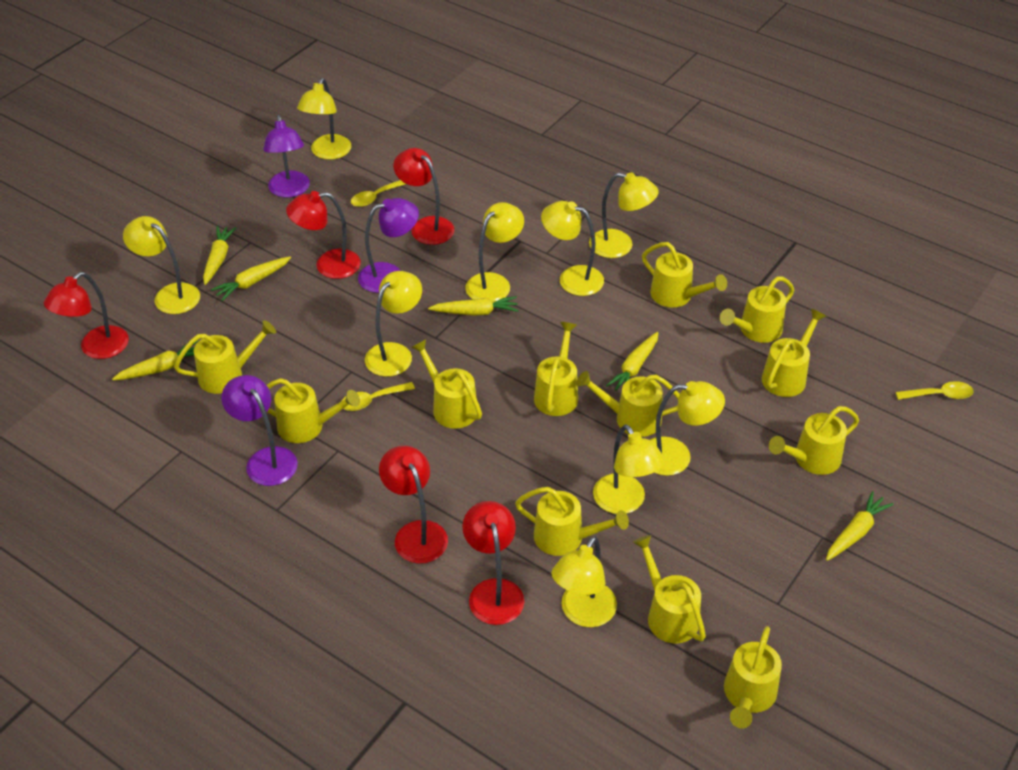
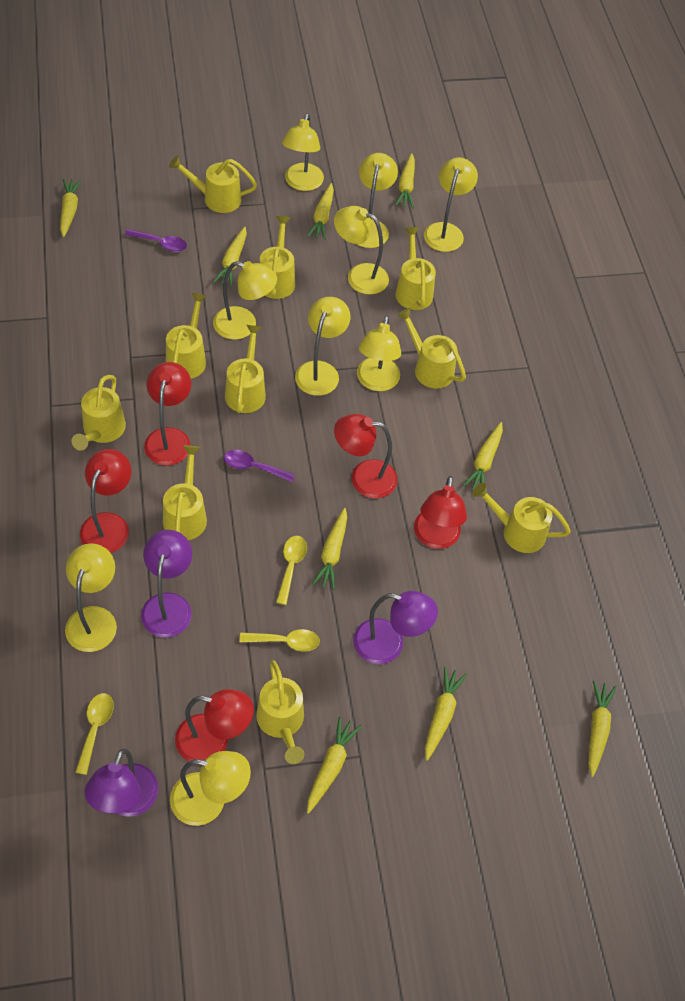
purple spoon: 0 -> 2
yellow carrot: 6 -> 9
yellow watering can: 12 -> 10

